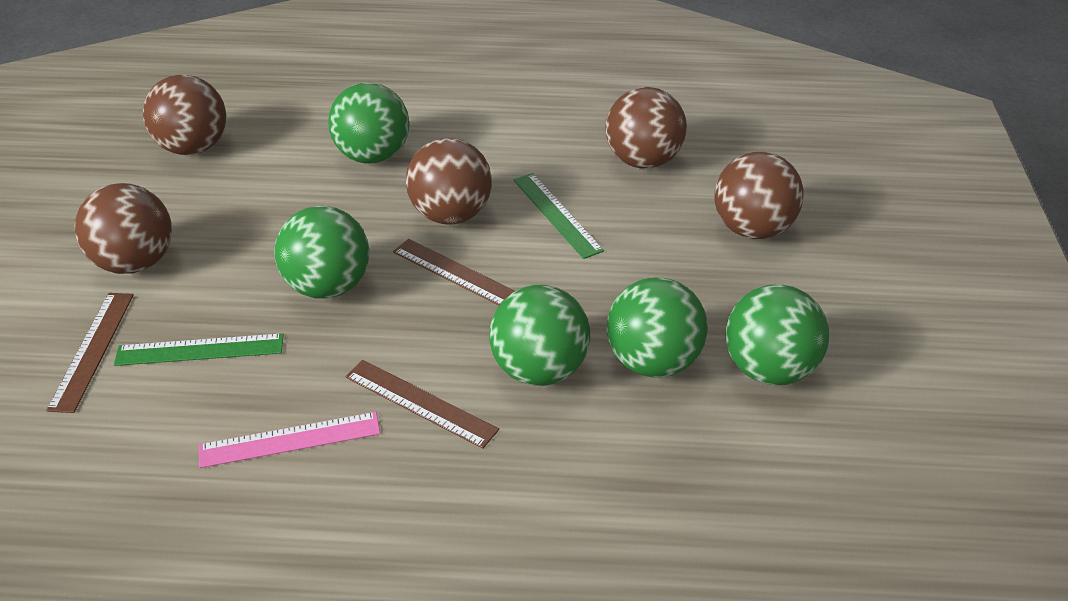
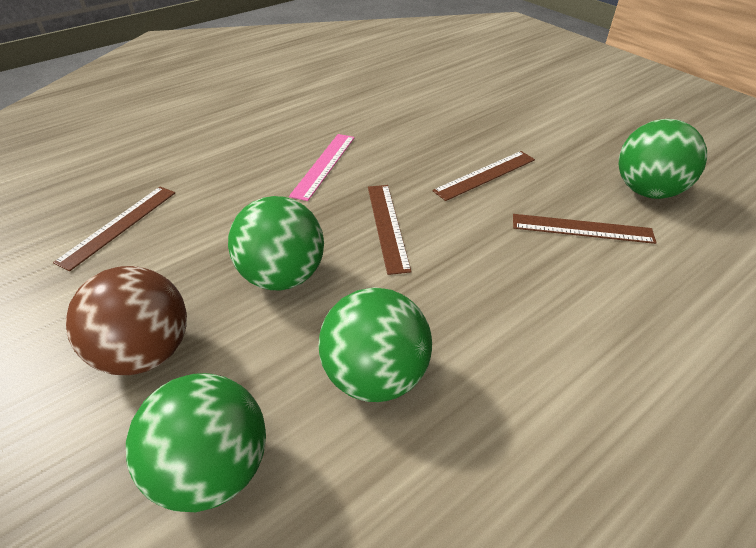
brown ball: 5 -> 1
brown ruler: 3 -> 4
green ball: 5 -> 4
green ruler: 2 -> 0

